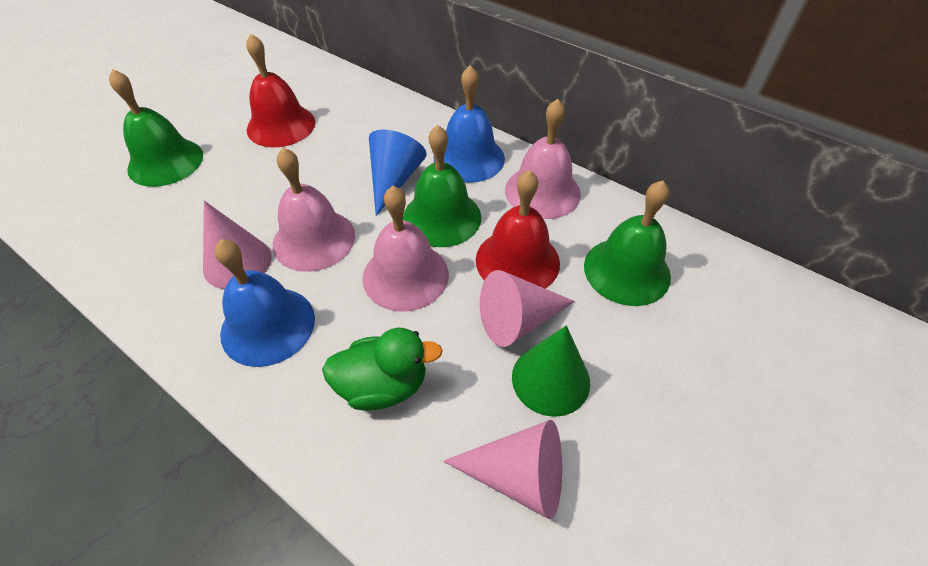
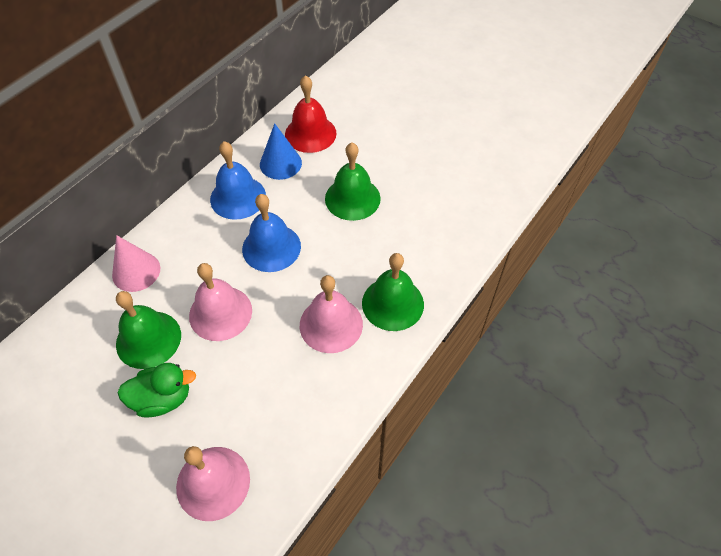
green cone: 1 -> 0
pink cone: 3 -> 1
red bell: 2 -> 1

